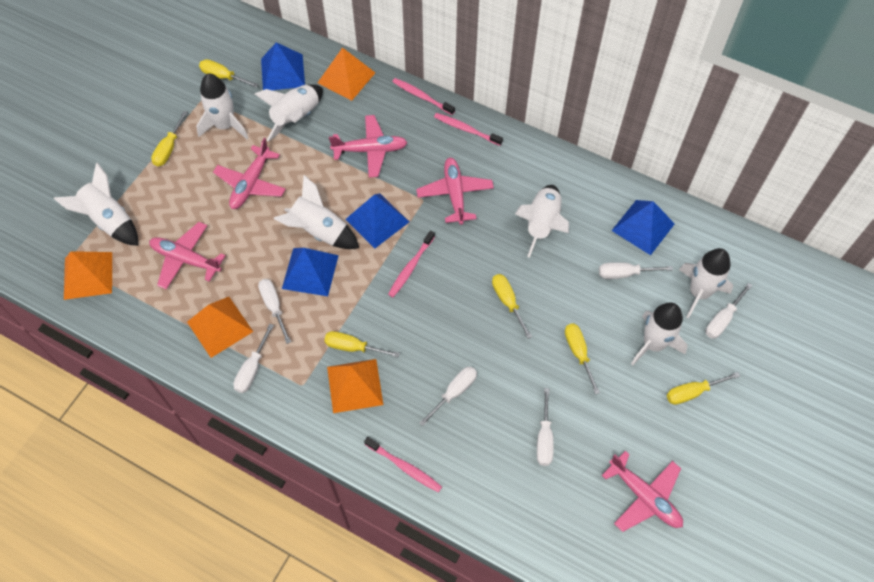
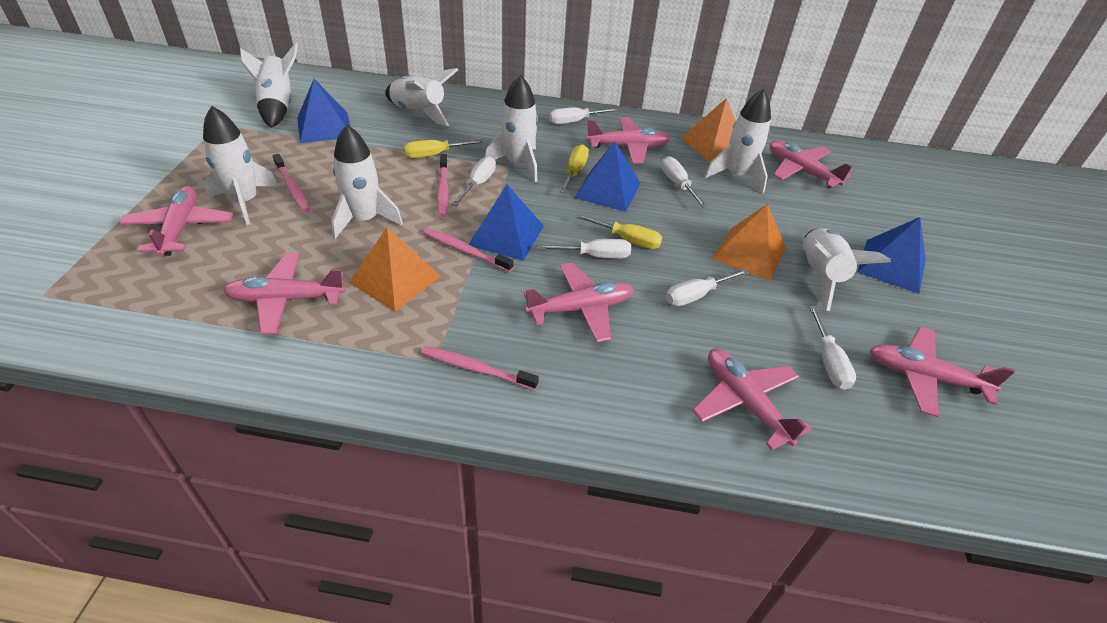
orange pyramid: 4 -> 3
pink plane: 5 -> 7
yellow screwdriver: 6 -> 3

